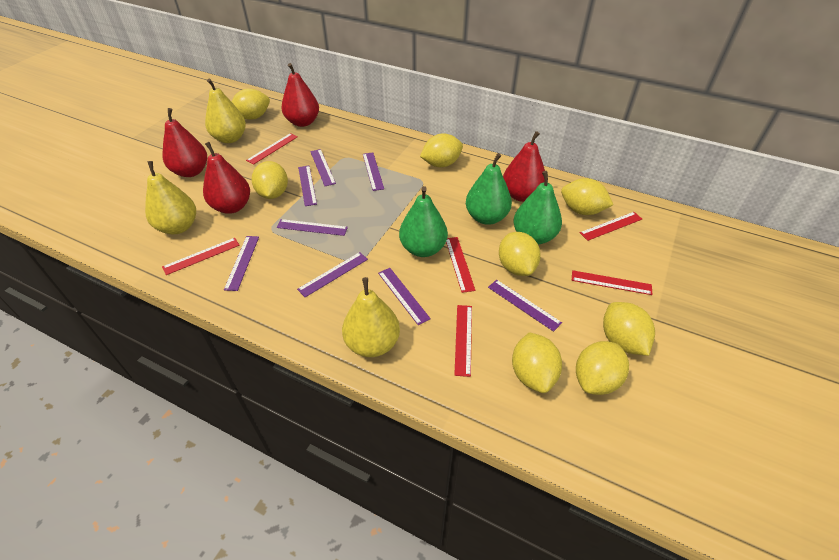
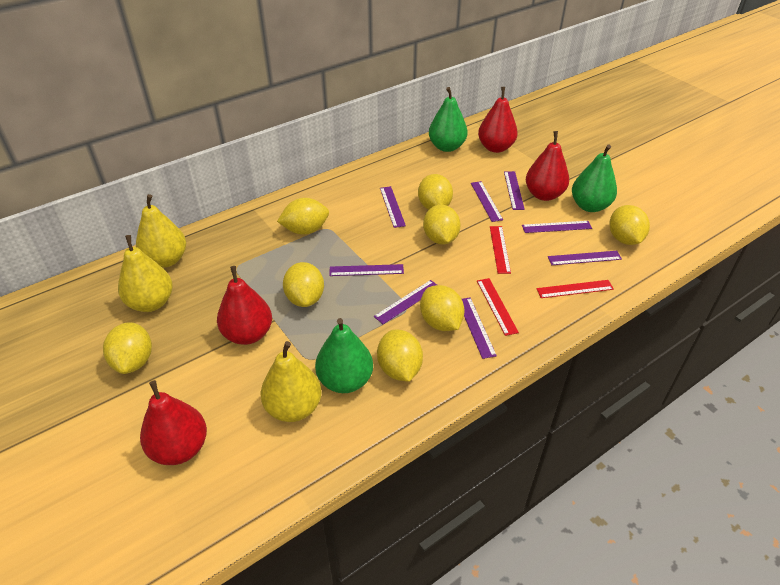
red ruler: 6 -> 3

